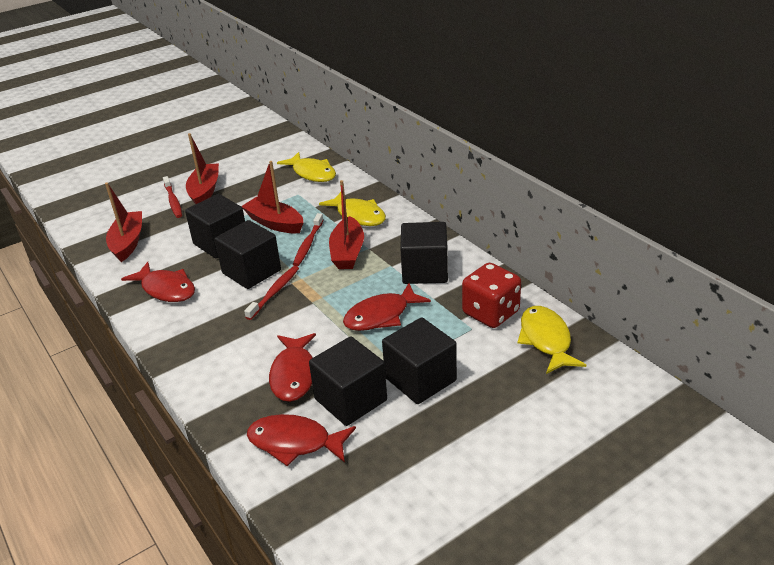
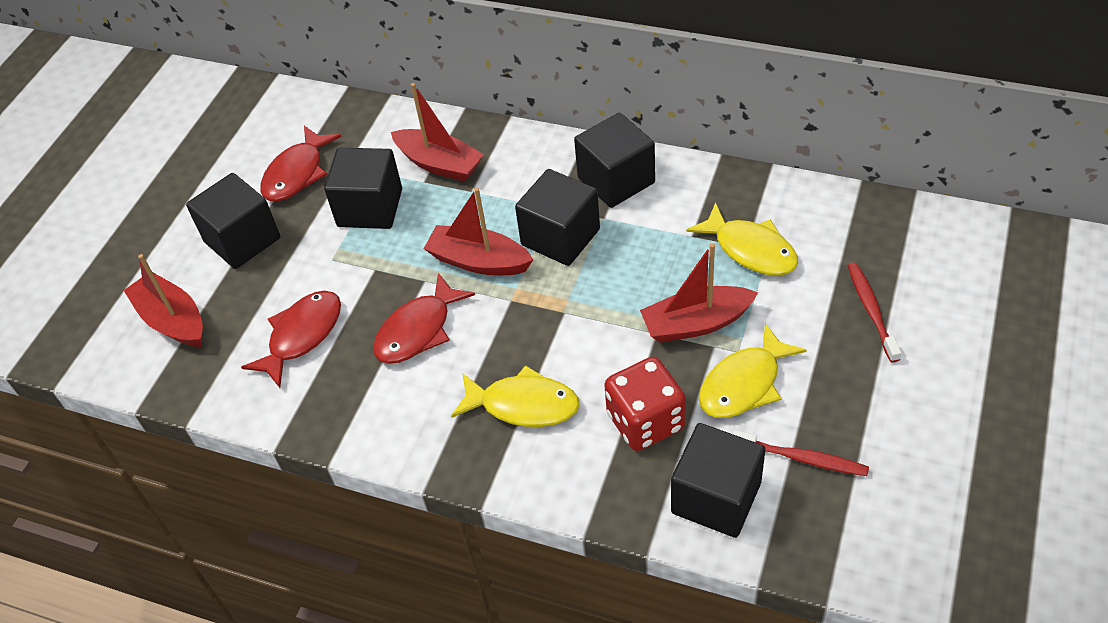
red fish: 4 -> 3
red toothbrush: 3 -> 2

